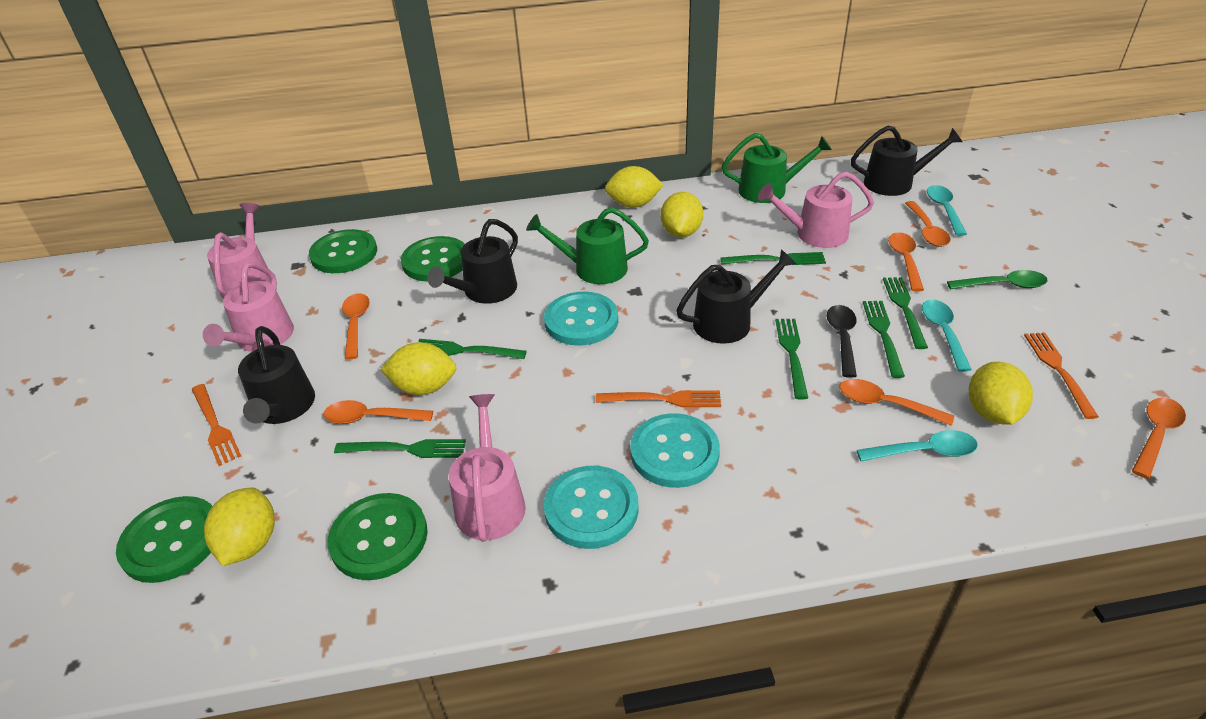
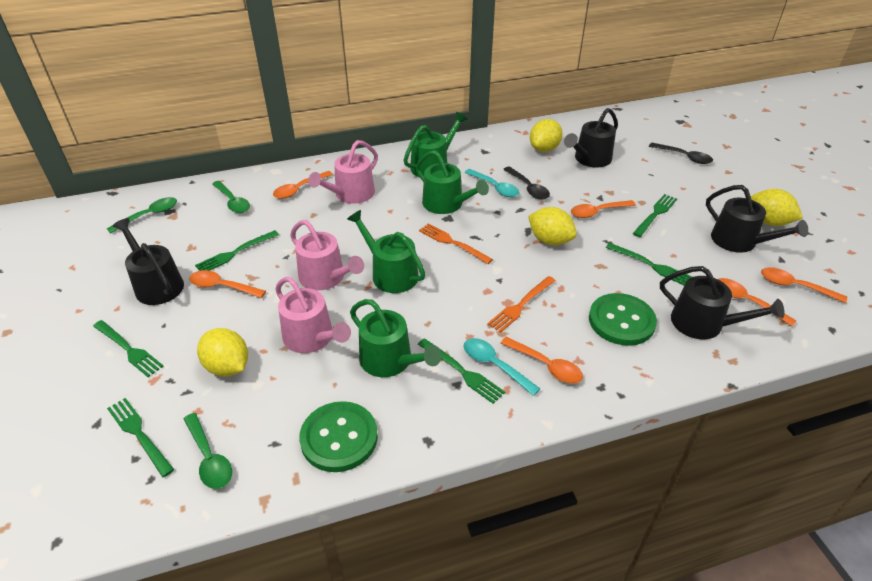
black spoon: 1 -> 2
green button: 4 -> 2
green spoon: 1 -> 3
green watering can: 2 -> 4
orange fork: 3 -> 2
pink watering can: 4 -> 3
turquoise button: 3 -> 0
turquoise spoon: 3 -> 2
yellow lemon: 5 -> 4

